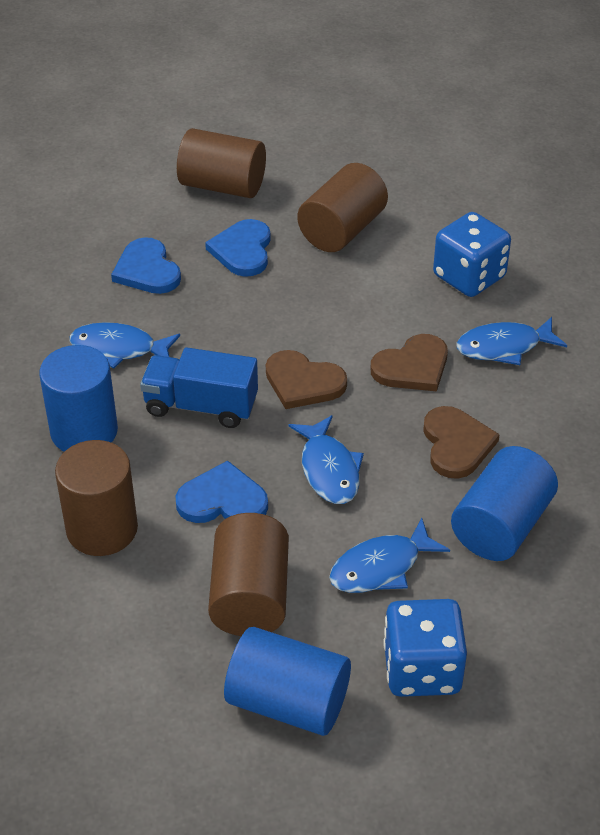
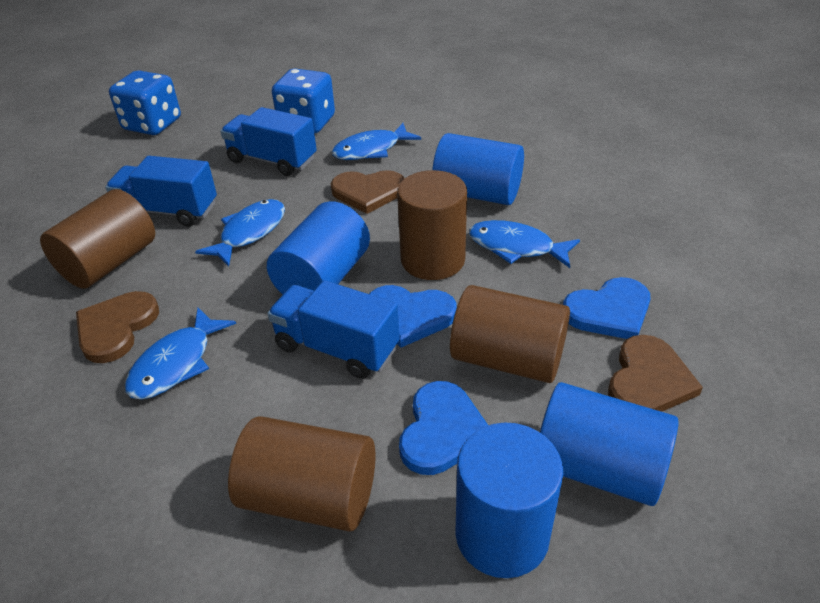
blue cylinder: 3 -> 4
blue truck: 1 -> 3

